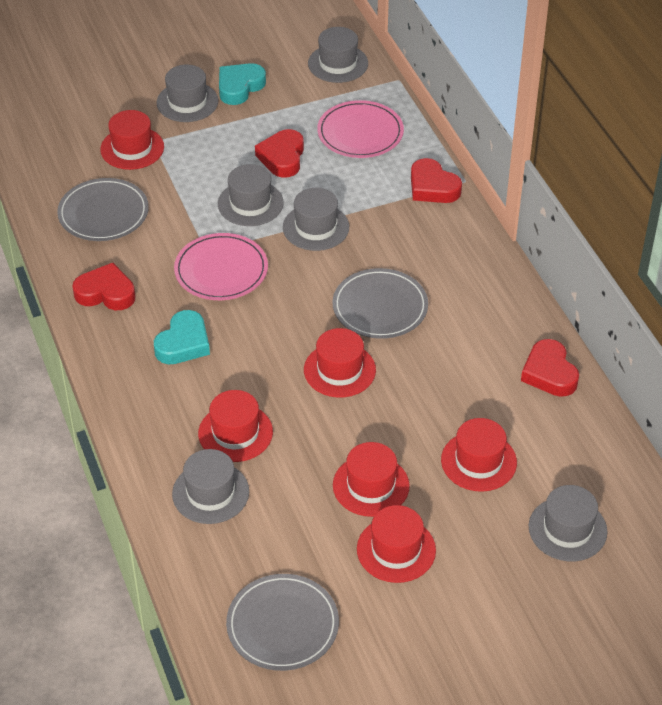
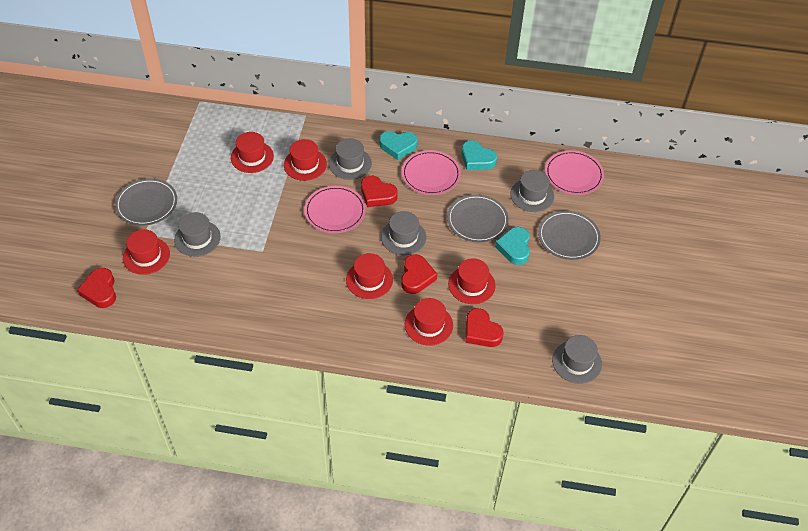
grey hat: 6 -> 5
pink plate: 2 -> 3
turquoise heart: 2 -> 3

